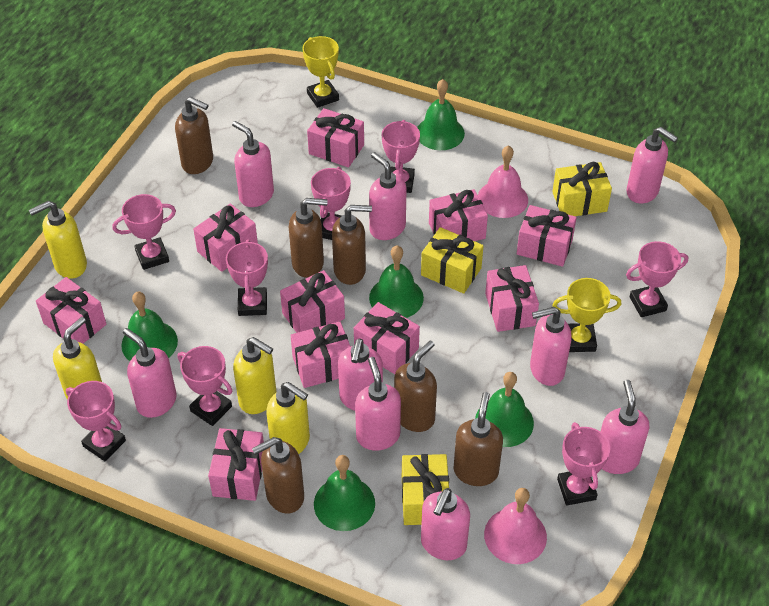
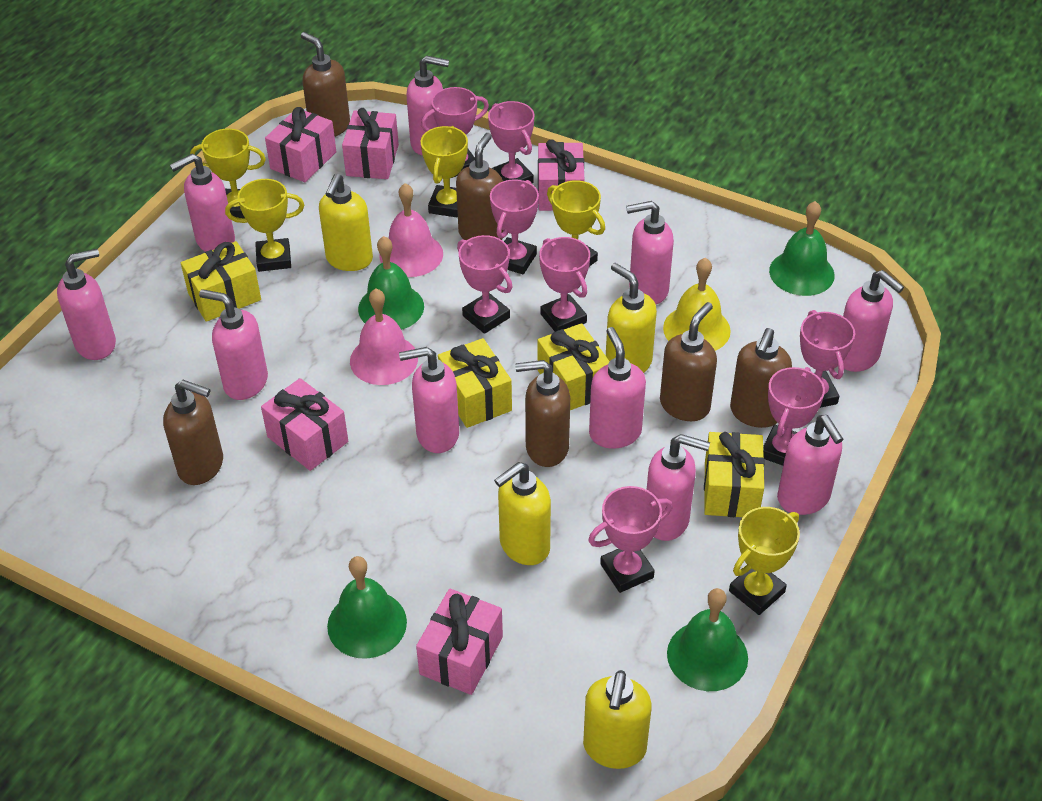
green bell: 5 -> 4
pink gift: 10 -> 5
pink soap dispenser: 9 -> 10
yellow bell: 0 -> 1
yellow gift: 3 -> 4
yellow trophy: 2 -> 5

